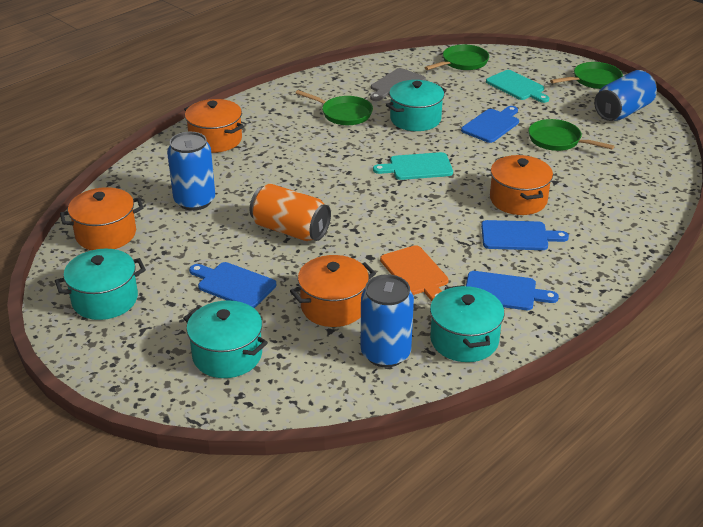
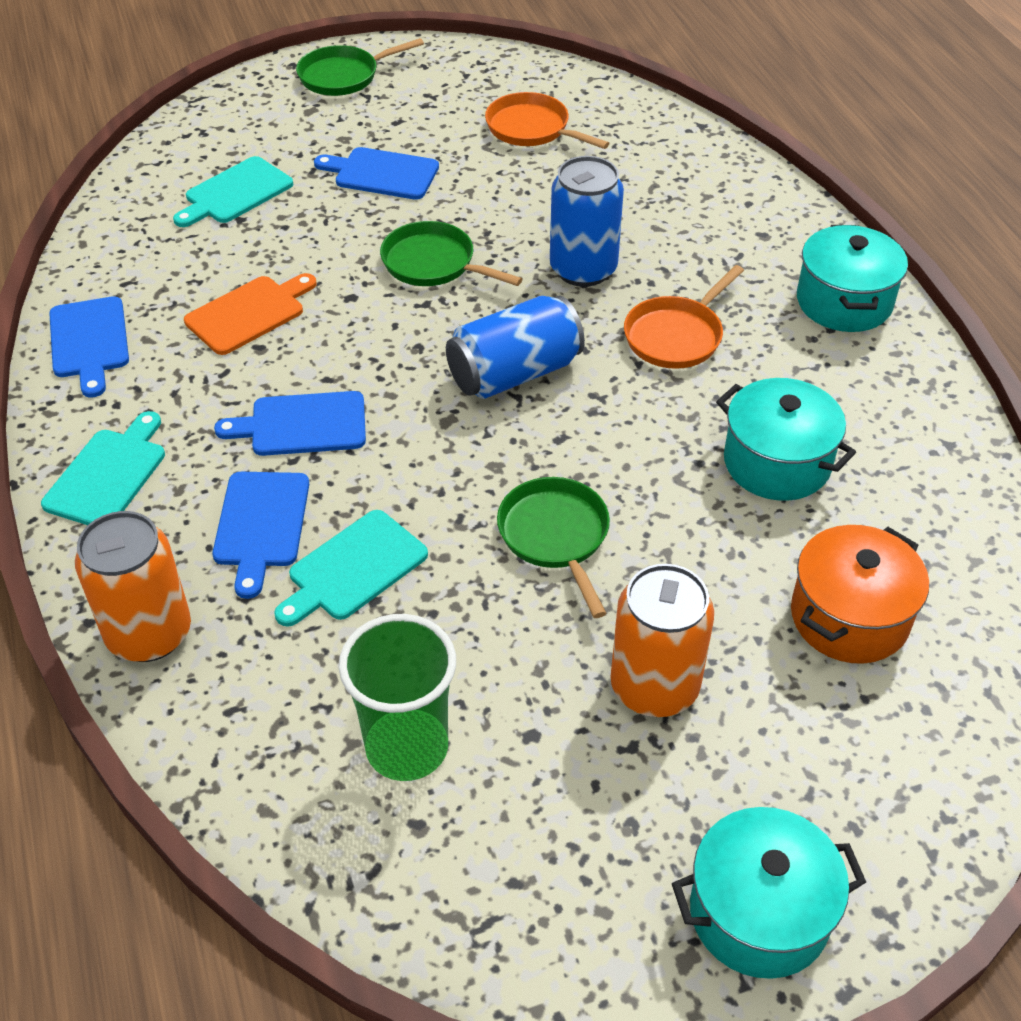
blue can: 3 -> 2
green cup: 0 -> 1
green pan: 4 -> 3
grey cutting board: 1 -> 0
orange can: 1 -> 2
orange pan: 0 -> 2
orange pot: 4 -> 1
turquoise cutting board: 2 -> 3
turquoise pot: 4 -> 3

